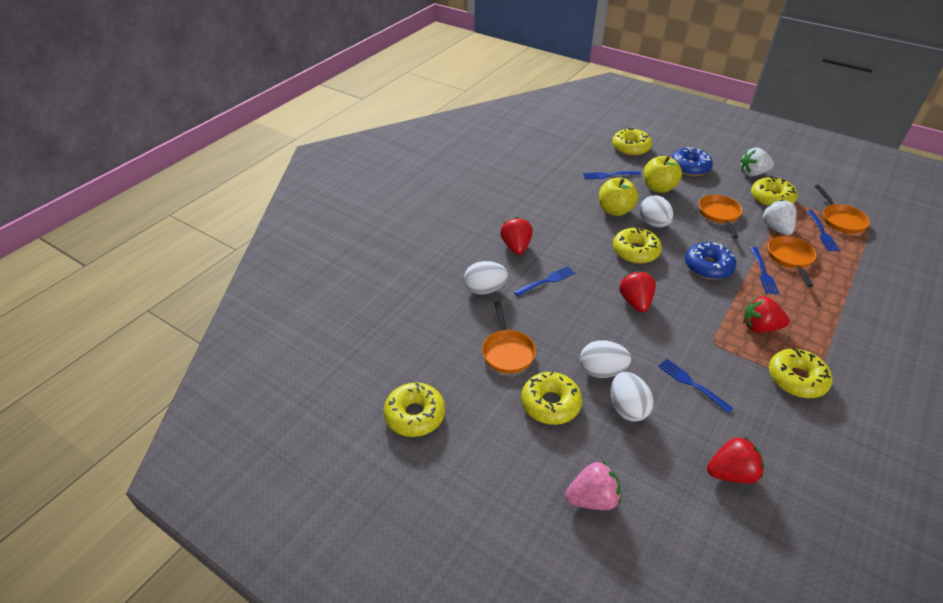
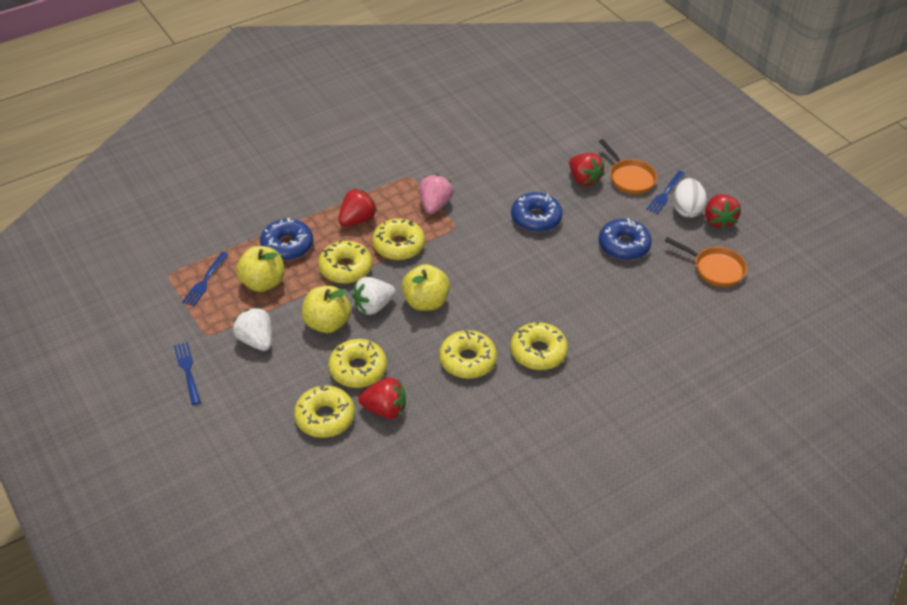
blue donut: 2 -> 3
blue fork: 5 -> 3
orange pan: 4 -> 2
white egg: 4 -> 1
yellow apple: 2 -> 3

